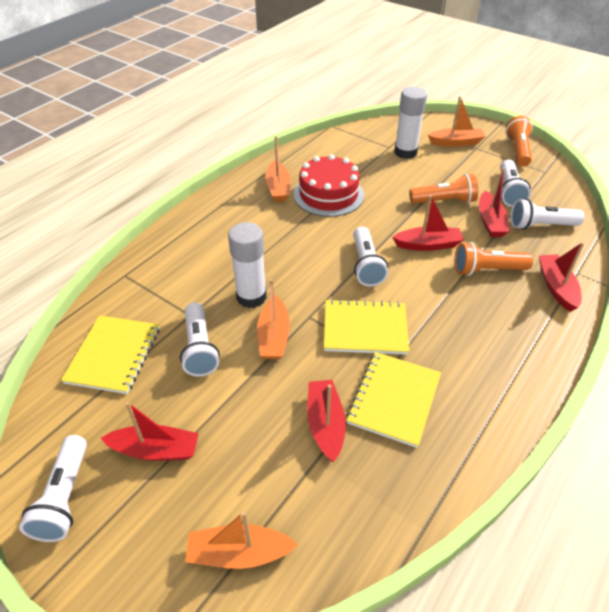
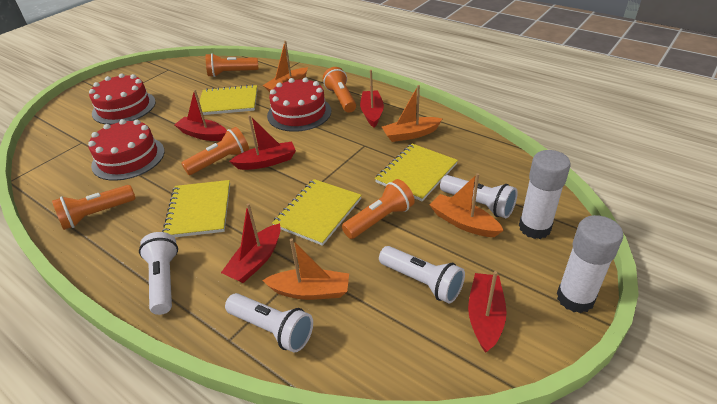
orange flashlight: 3 -> 5
red cake: 1 -> 3
white flashlight: 5 -> 4
yellow notebook: 3 -> 4

